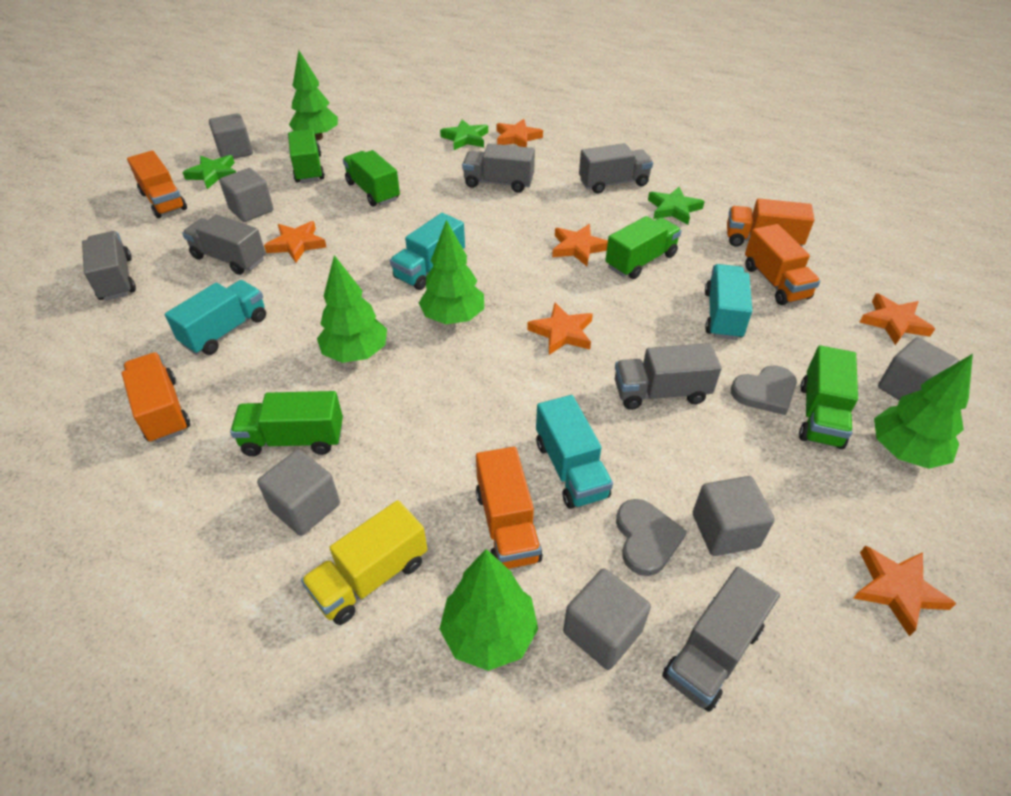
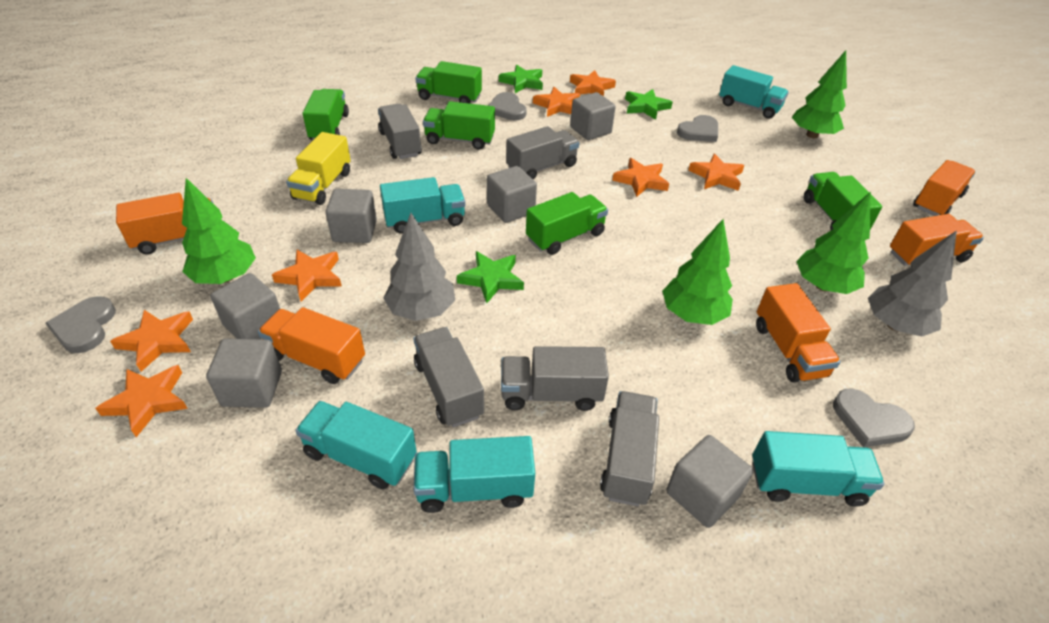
green tree: 5 -> 4
grey heart: 2 -> 4
grey tree: 0 -> 2
grey truck: 6 -> 5
orange star: 6 -> 7
turquoise truck: 4 -> 5

